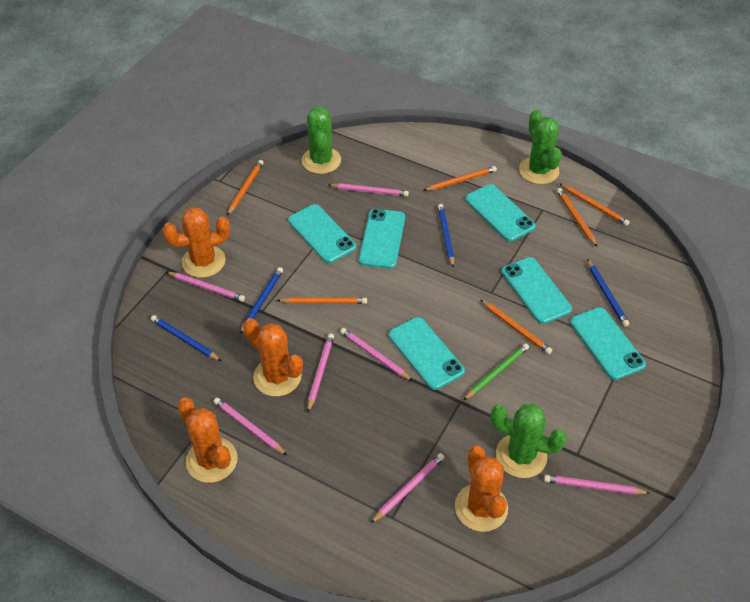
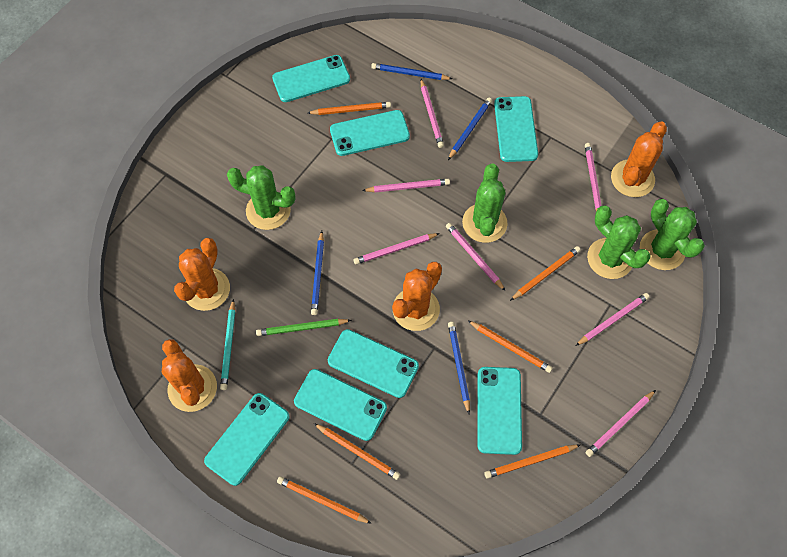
green cactus: 3 -> 4
turquoise pencil: 0 -> 1
turquoise phone: 6 -> 7

